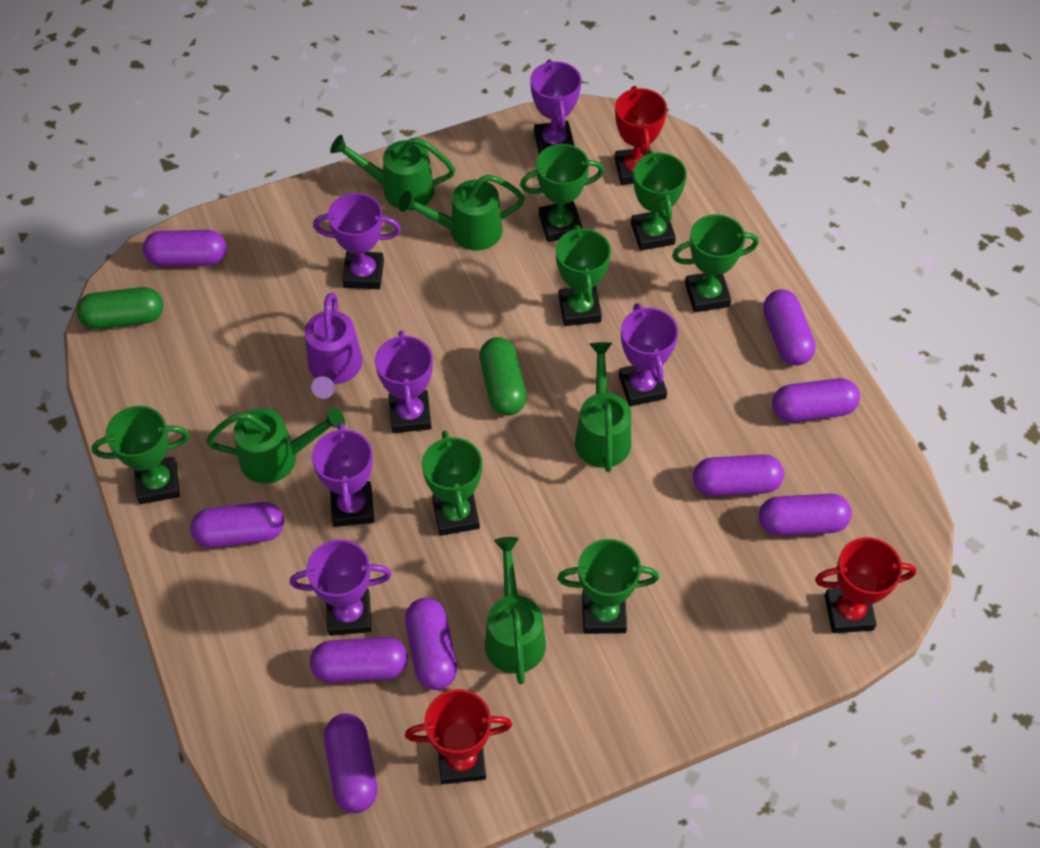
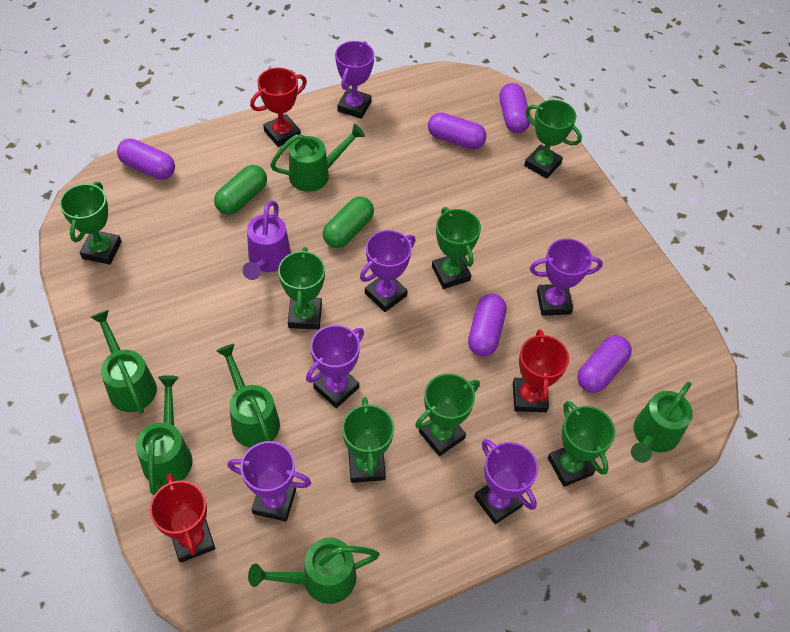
green watering can: 5 -> 6
purple capsule: 9 -> 5

